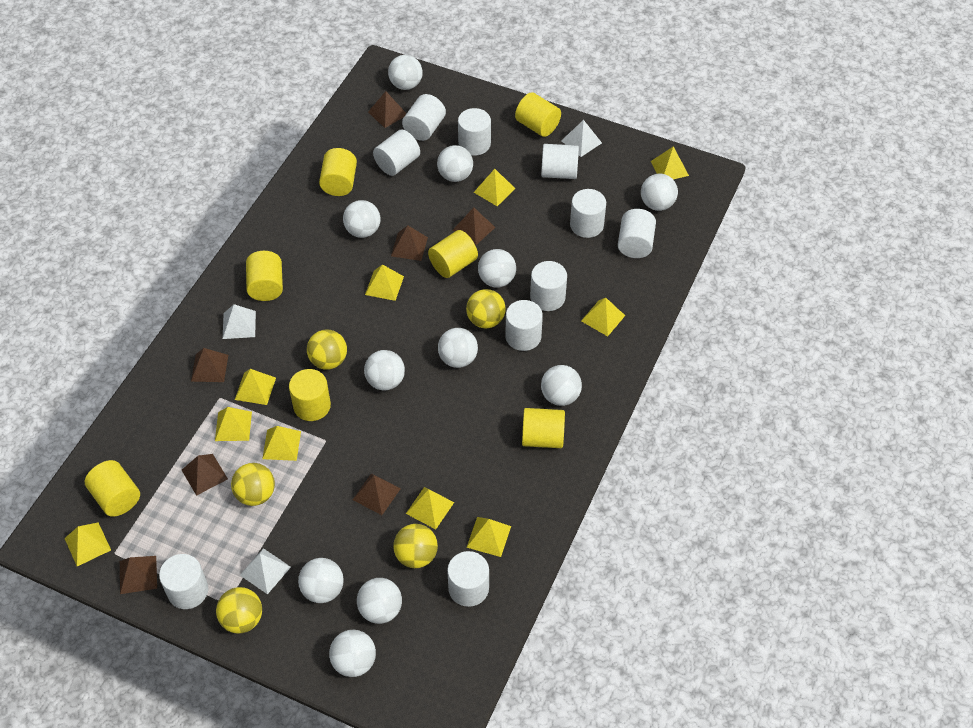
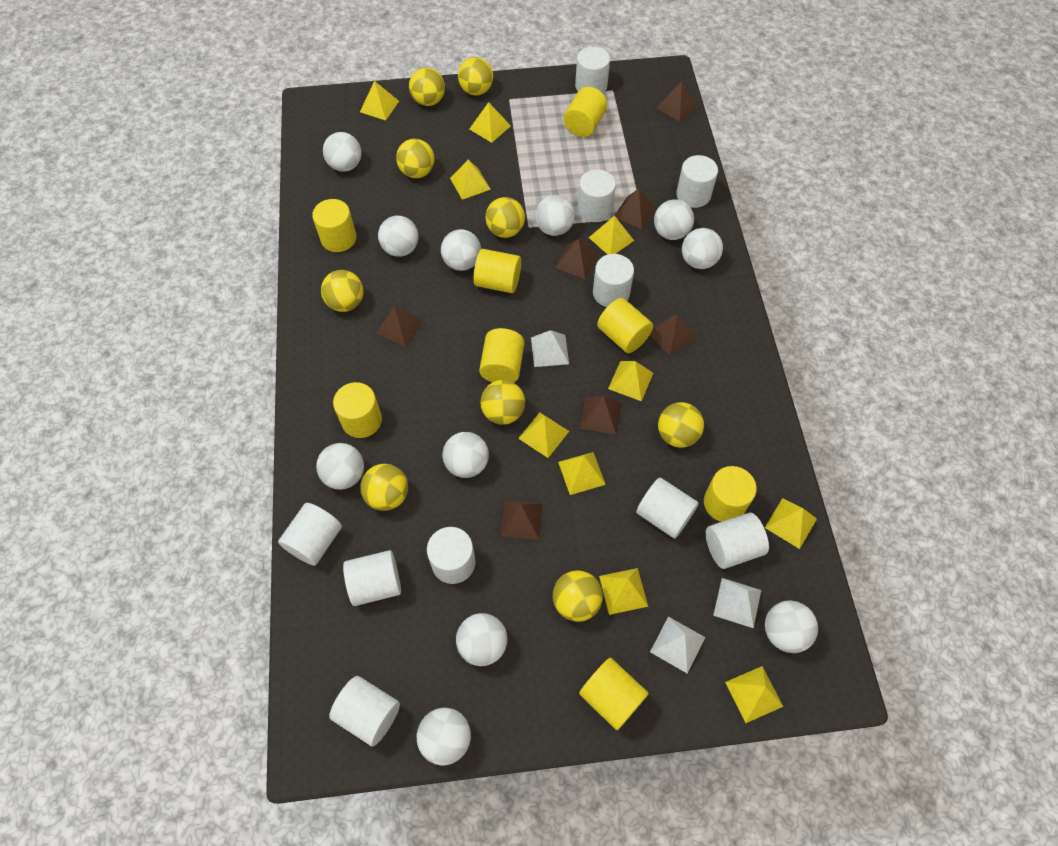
yellow ball: 5 -> 9
yellow cylinder: 7 -> 8

